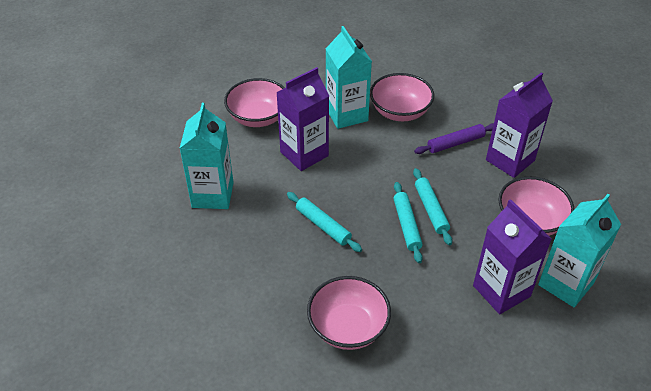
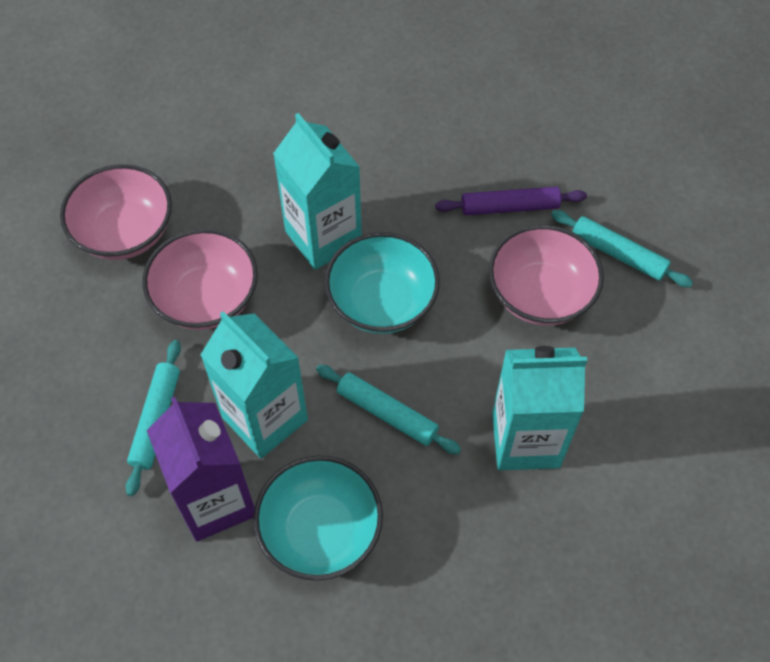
pink bowl: 4 -> 3
purple carton: 3 -> 1
turquoise bowl: 0 -> 2

